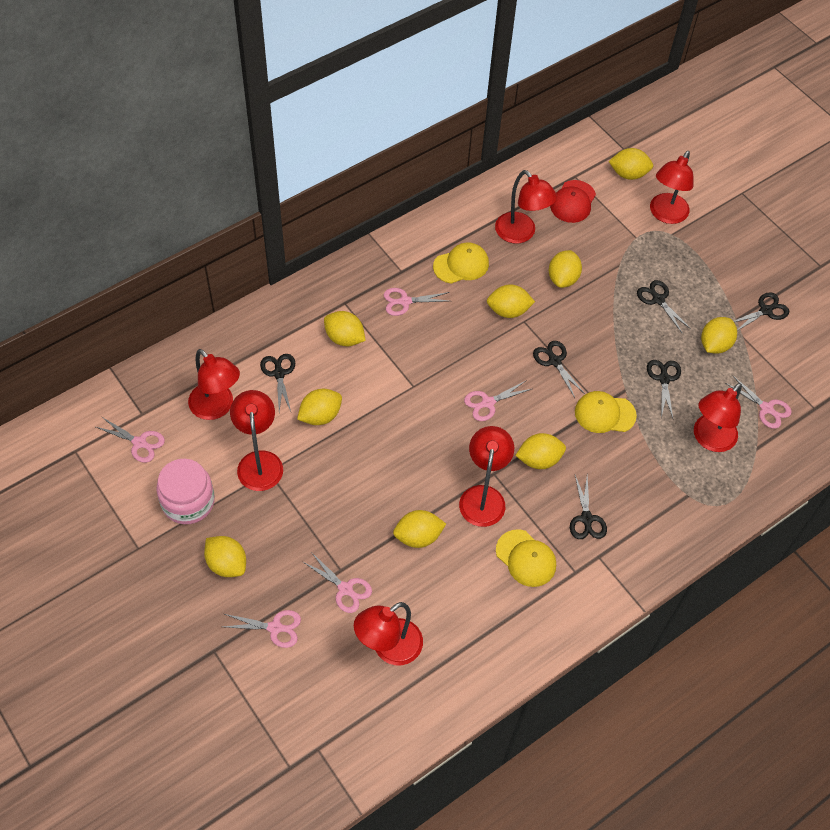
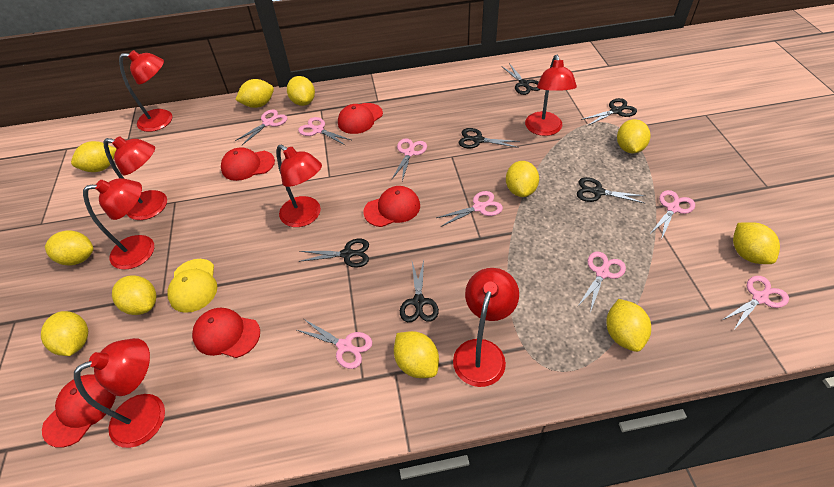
pink jar: 1 -> 0
pink scissors: 6 -> 8
red cap: 1 -> 5
yellow cap: 3 -> 1
yellow lemon: 9 -> 11

